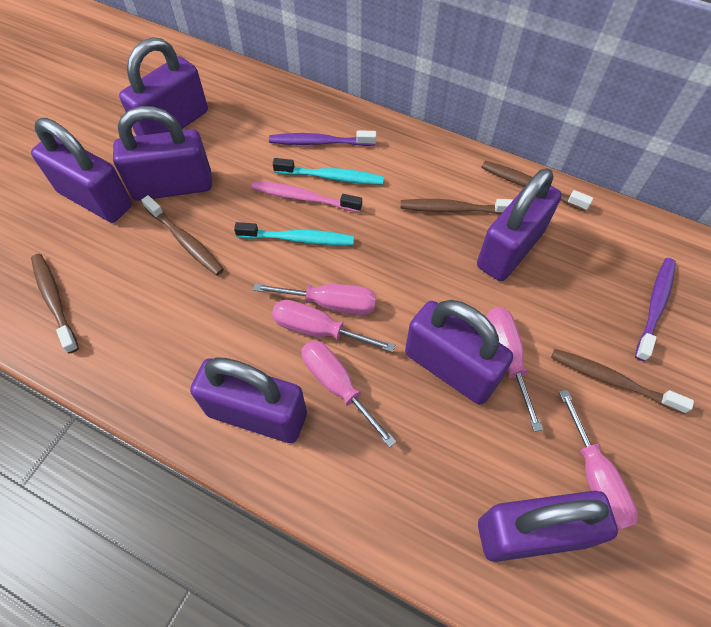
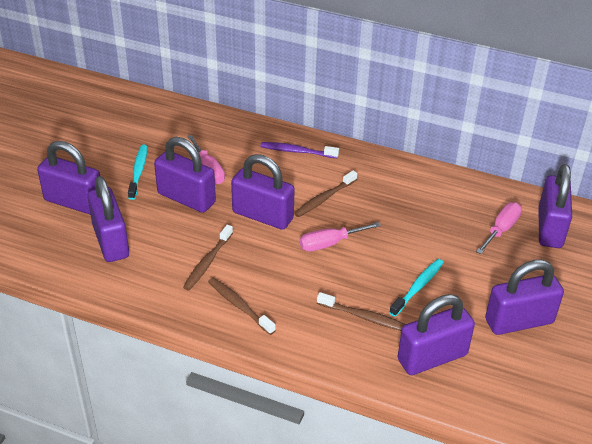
brown toothbrush: 5 -> 4
pink screwdriver: 5 -> 3
pink toothbrush: 1 -> 0
purple toothbrush: 2 -> 1

